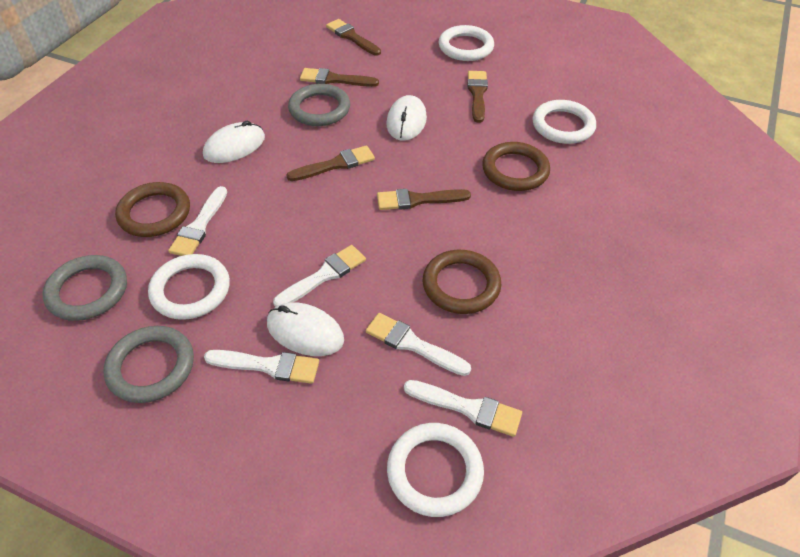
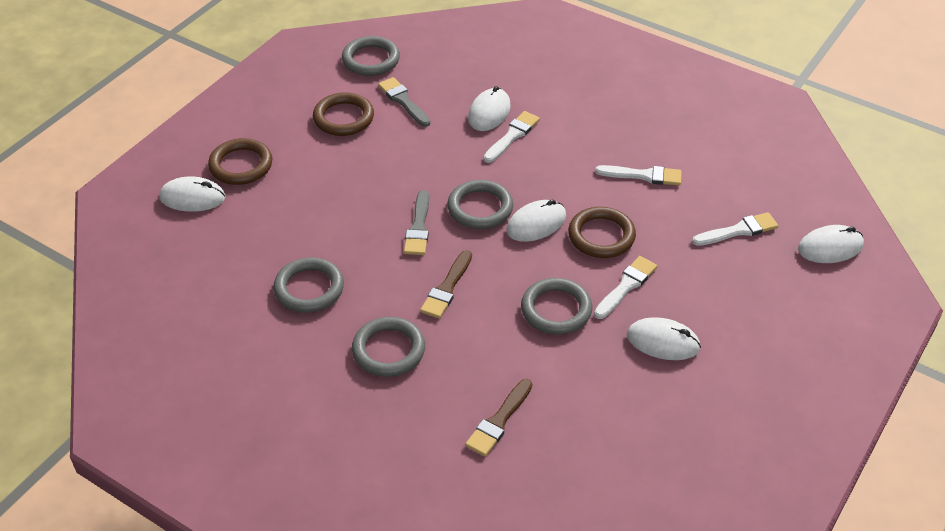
brown brush: 5 -> 2
grey brush: 0 -> 2
grey ring: 3 -> 5
white brush: 5 -> 4
white mouse: 3 -> 5
white ring: 4 -> 0

